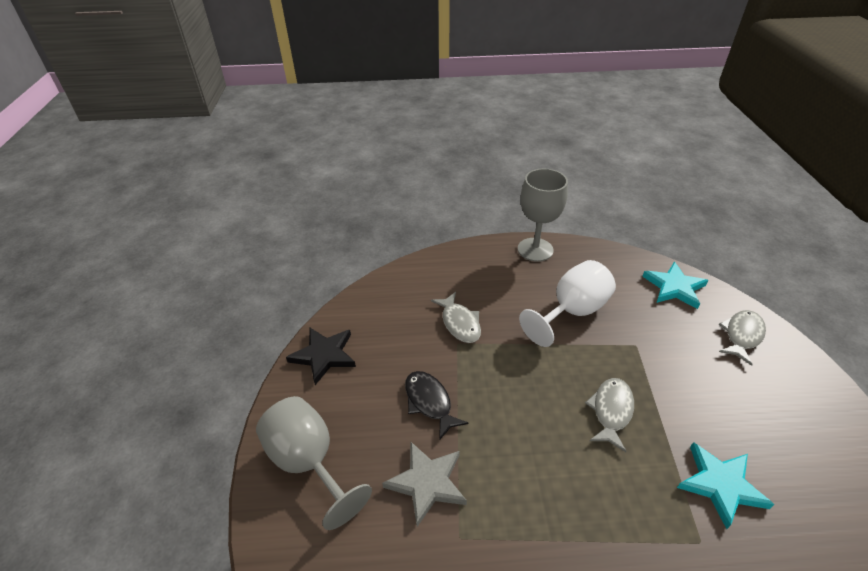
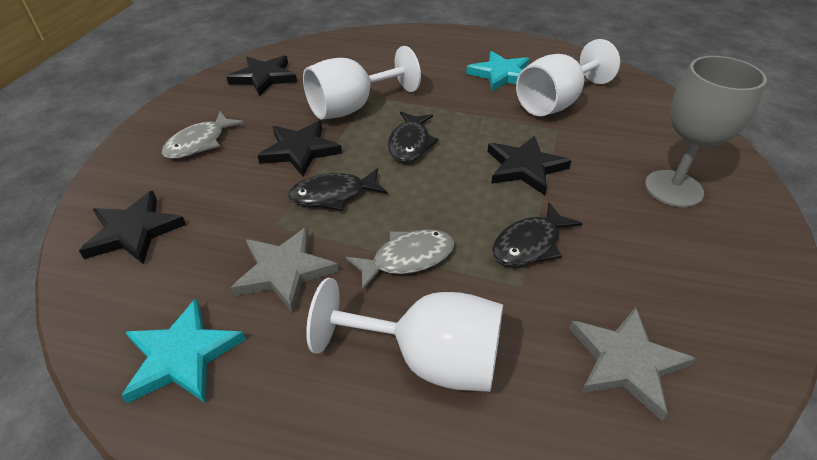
black fish: 1 -> 3
black star: 1 -> 4
grey fish: 3 -> 2
grey goblet: 2 -> 1
grey star: 1 -> 2
white goblet: 1 -> 3

